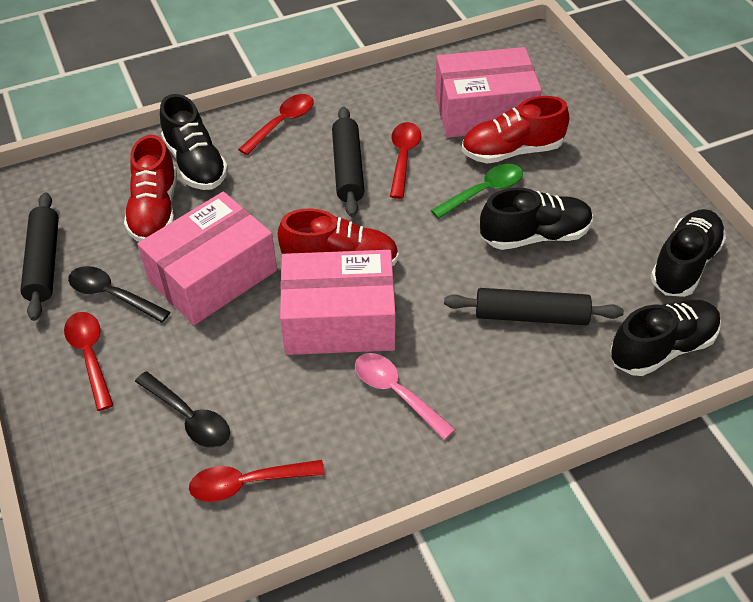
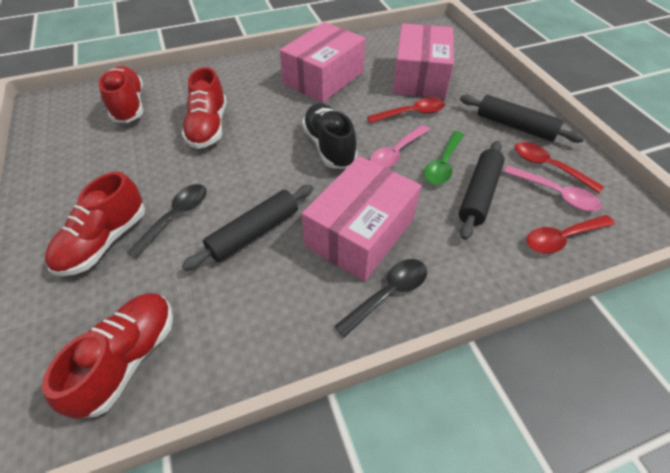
black shoe: 4 -> 1
pink spoon: 1 -> 2
red shoe: 3 -> 4
red spoon: 4 -> 3

